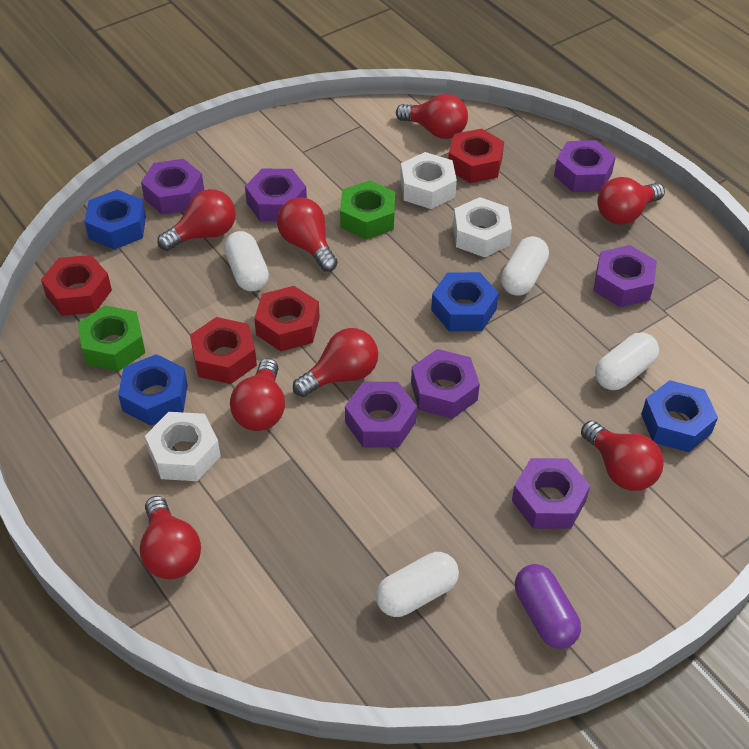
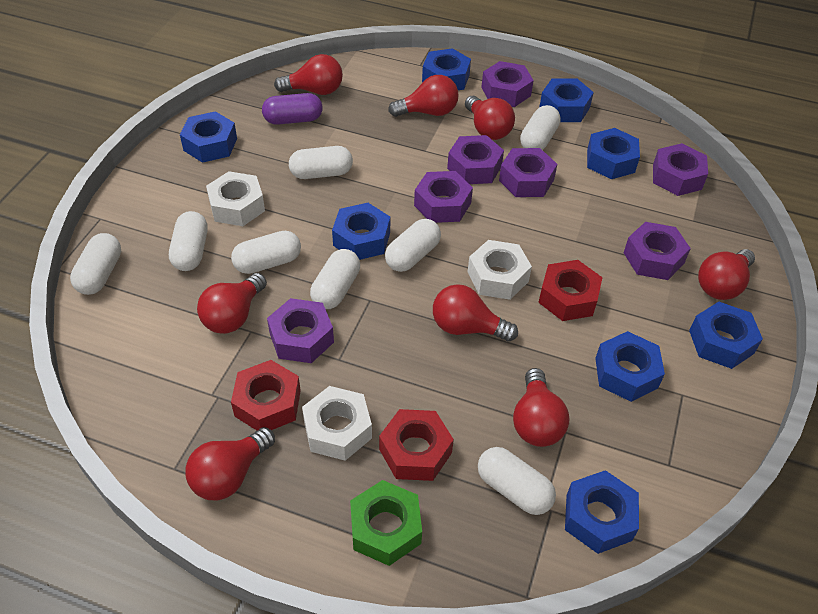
blue nut: 4 -> 8
green nut: 2 -> 1
red nut: 4 -> 3
white capsule: 4 -> 8

